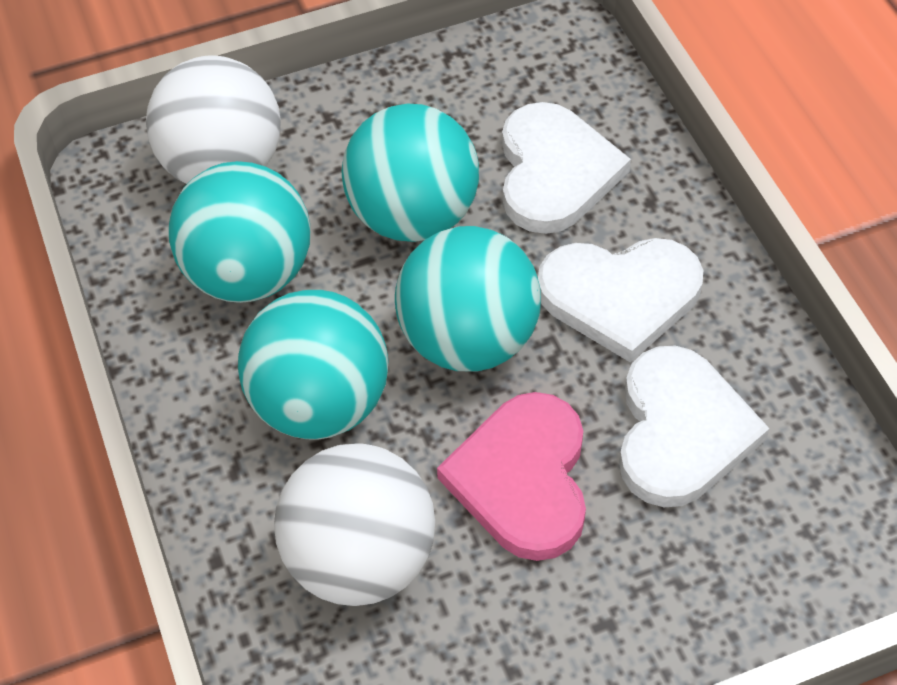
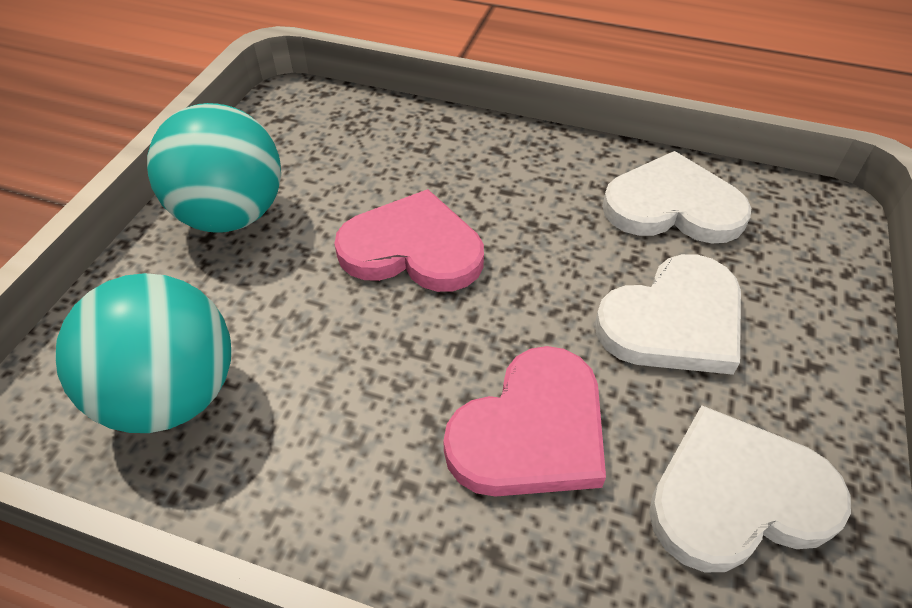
pink heart: 1 -> 2
turquoise ball: 4 -> 2
white ball: 2 -> 0

